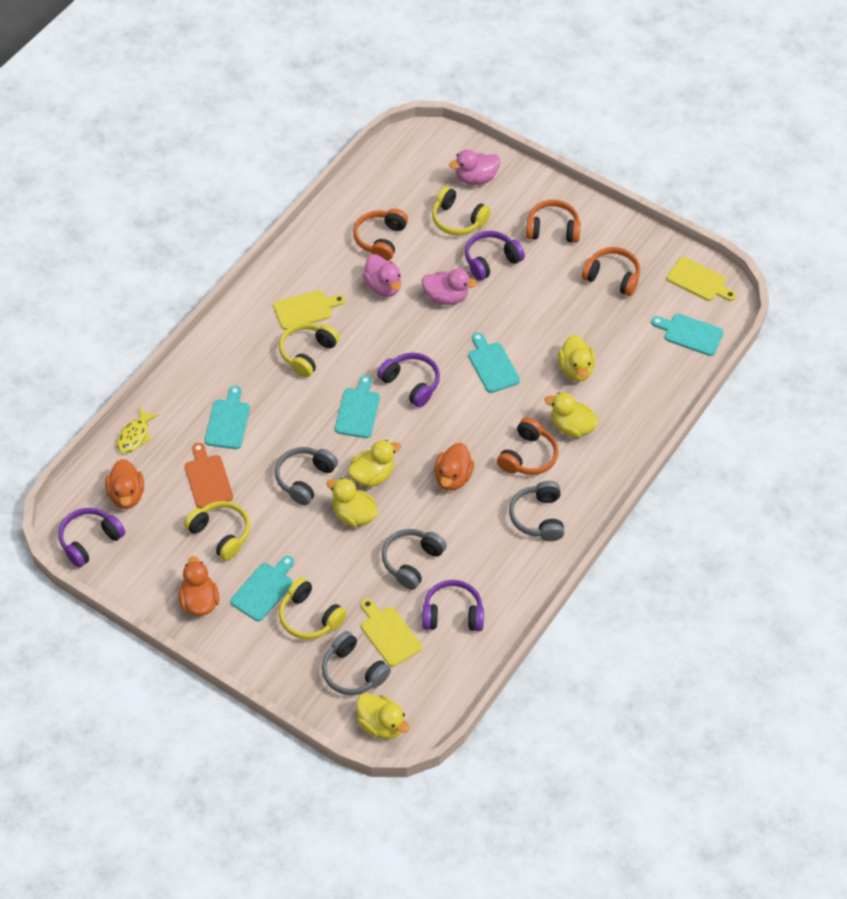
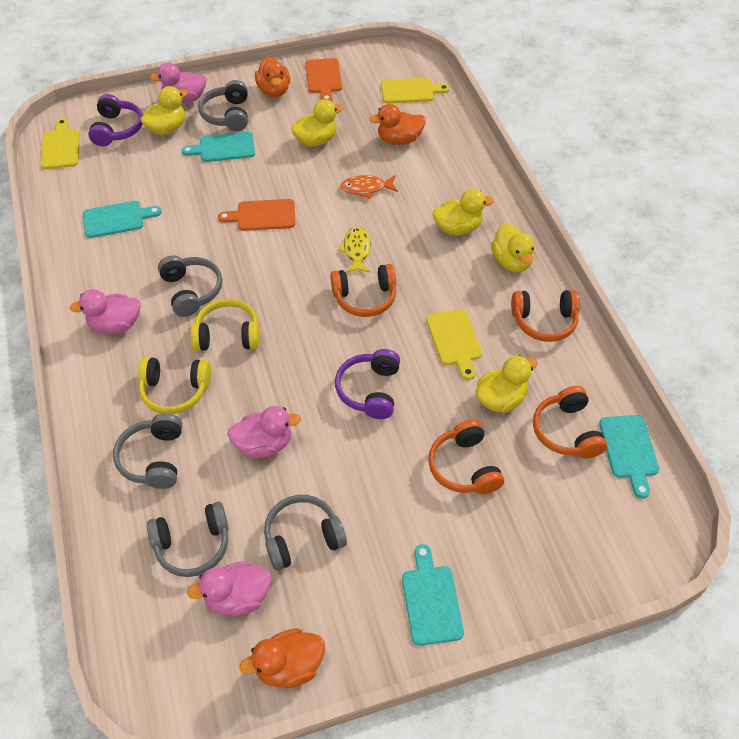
grey headphones: 4 -> 5
orange cutting board: 1 -> 2
orange fish: 0 -> 1
pink duck: 3 -> 4
purple headphones: 4 -> 2
turquoise cutting board: 5 -> 4
yellow headphones: 4 -> 2

